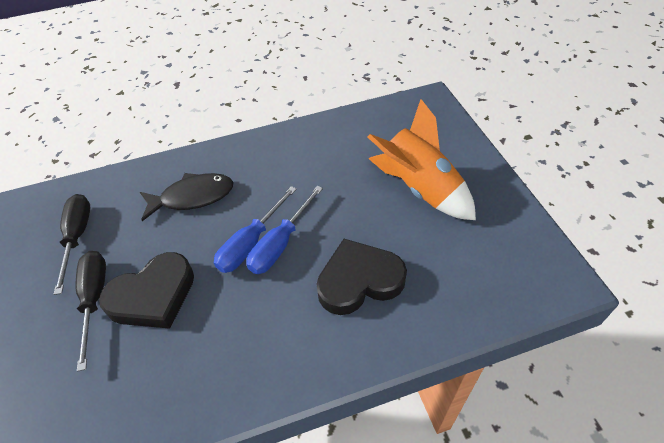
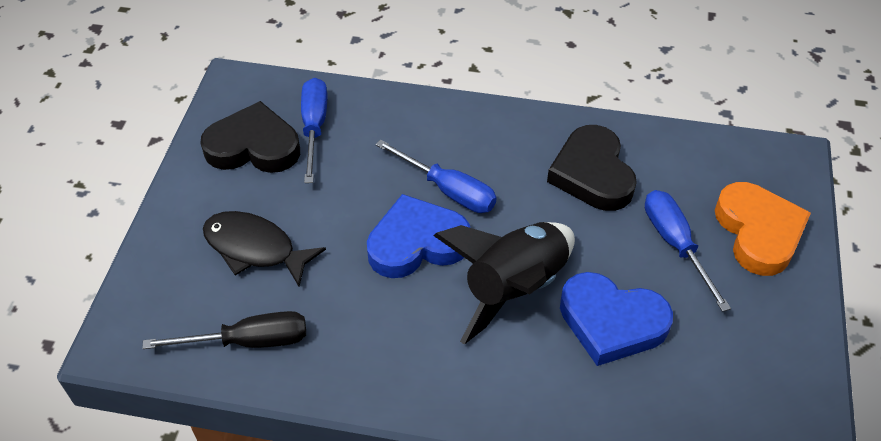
black rocket: 0 -> 1
black screwdriver: 2 -> 1
blue heart: 0 -> 2
blue screwdriver: 2 -> 3
orange heart: 0 -> 1
orange rocket: 1 -> 0

